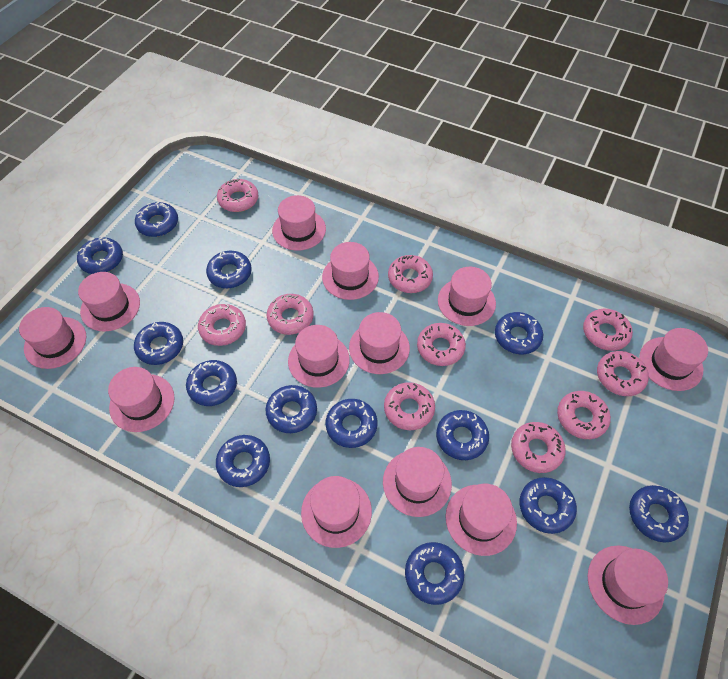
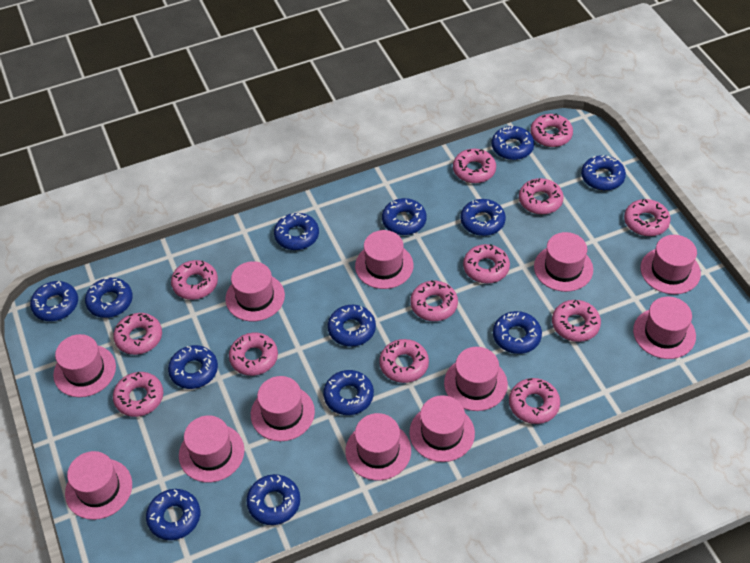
pink donut: 10 -> 13
pink hat: 13 -> 12

